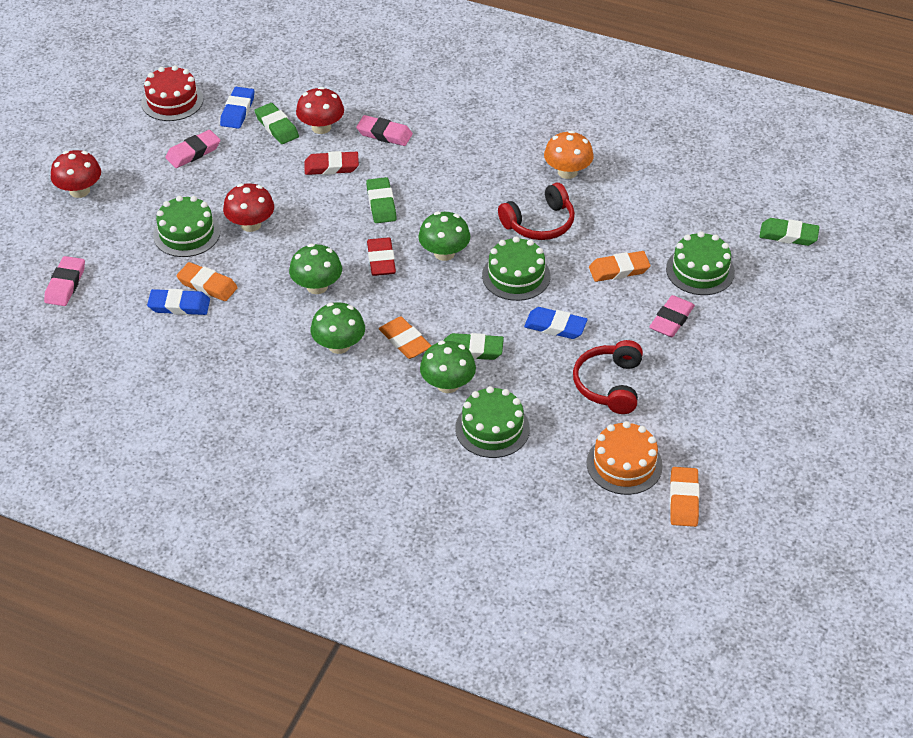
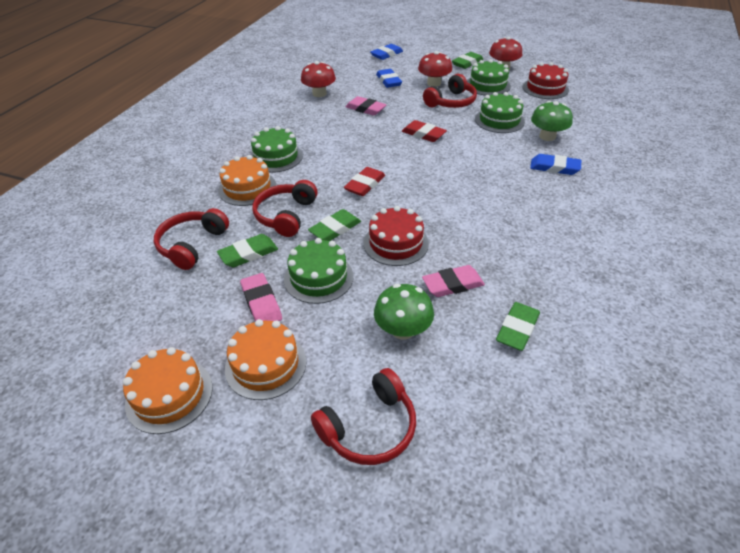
green mushroom: 4 -> 2
orange cake: 1 -> 3
orange eraser: 4 -> 0
orange mushroom: 1 -> 0
pink eraser: 4 -> 3
red cake: 1 -> 2
red headphones: 2 -> 4

